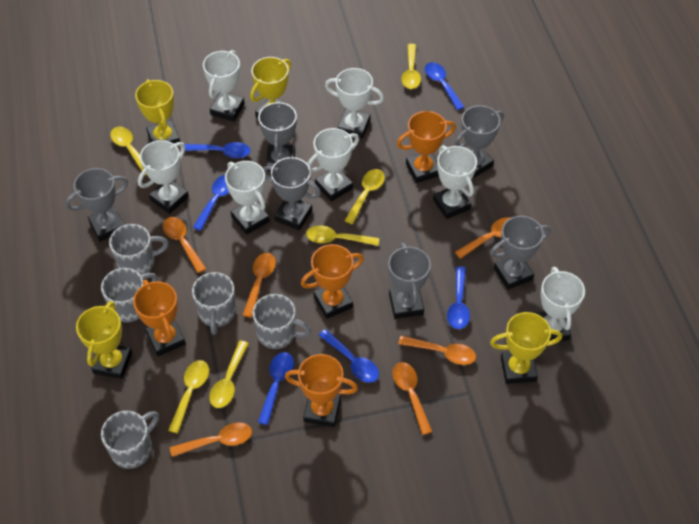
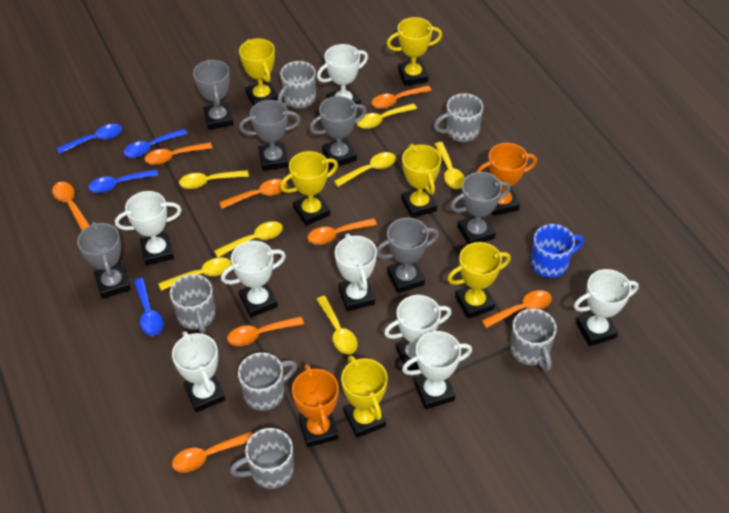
blue mug: 0 -> 1
blue spoon: 6 -> 4
grey mug: 5 -> 6
orange spoon: 6 -> 8
orange trophy: 4 -> 2
white trophy: 7 -> 8
yellow spoon: 6 -> 7
yellow trophy: 4 -> 6

